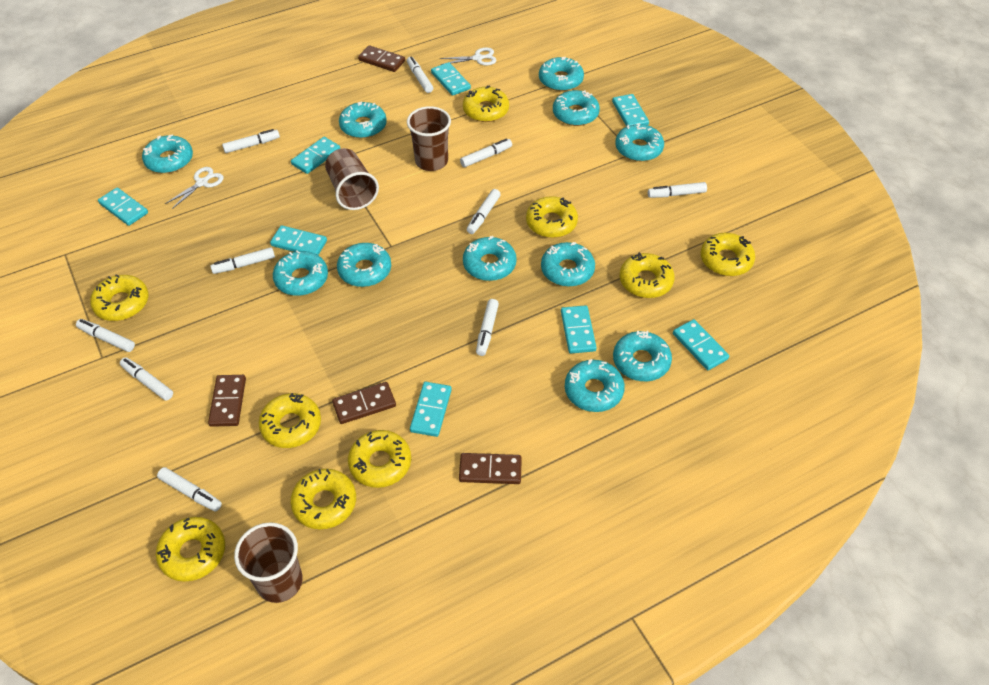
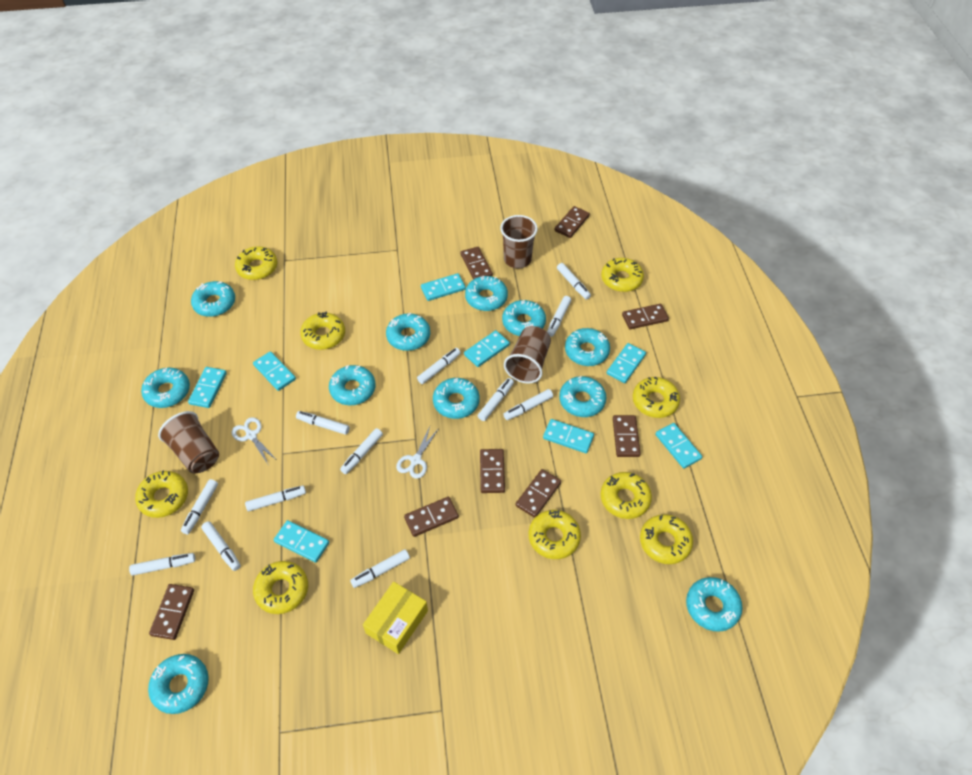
brown domino: 4 -> 8
white marker: 10 -> 12
yellow box: 0 -> 1

